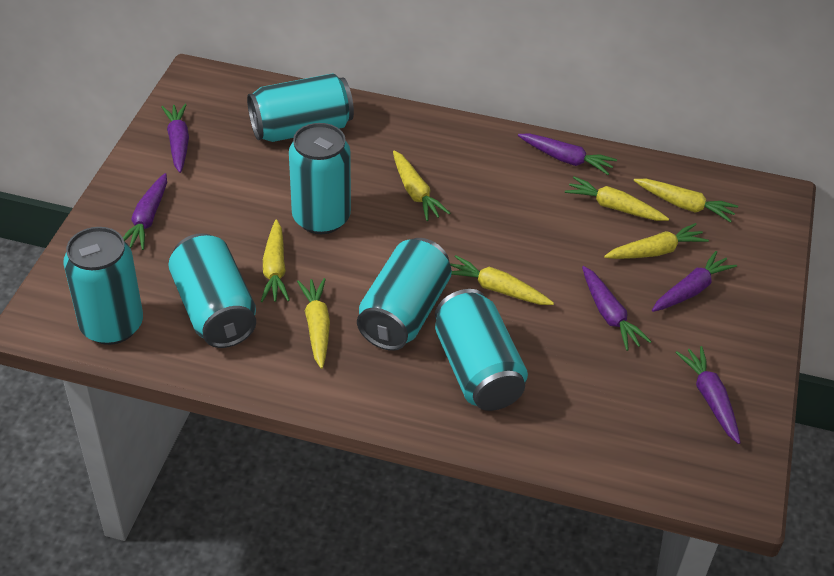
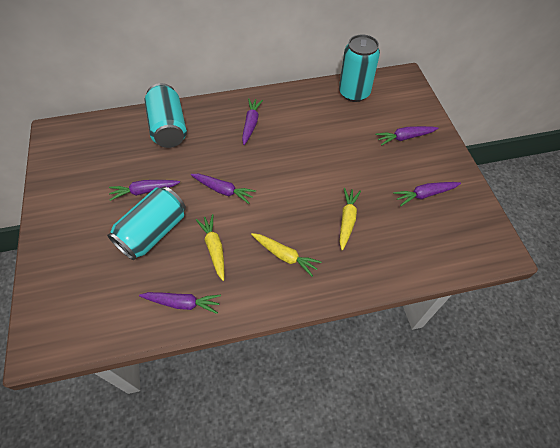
turquoise can: 6 -> 3
yellow carrot: 7 -> 3

